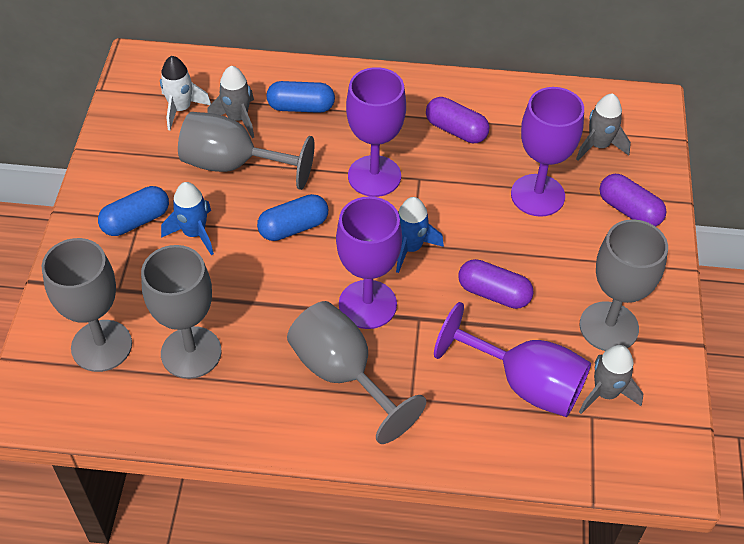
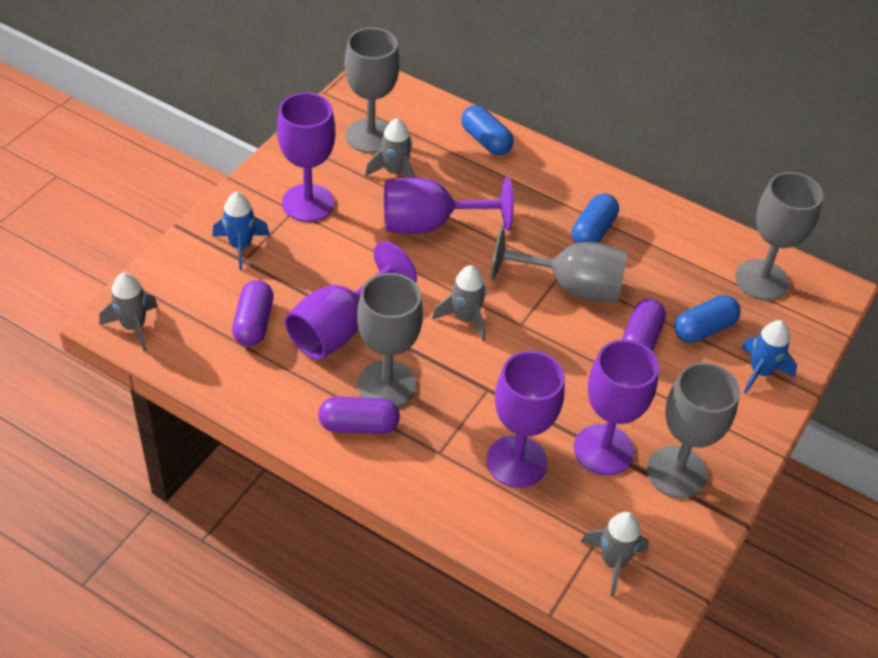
grey rocket: 3 -> 4
purple goblet: 4 -> 5
white rocket: 1 -> 0

